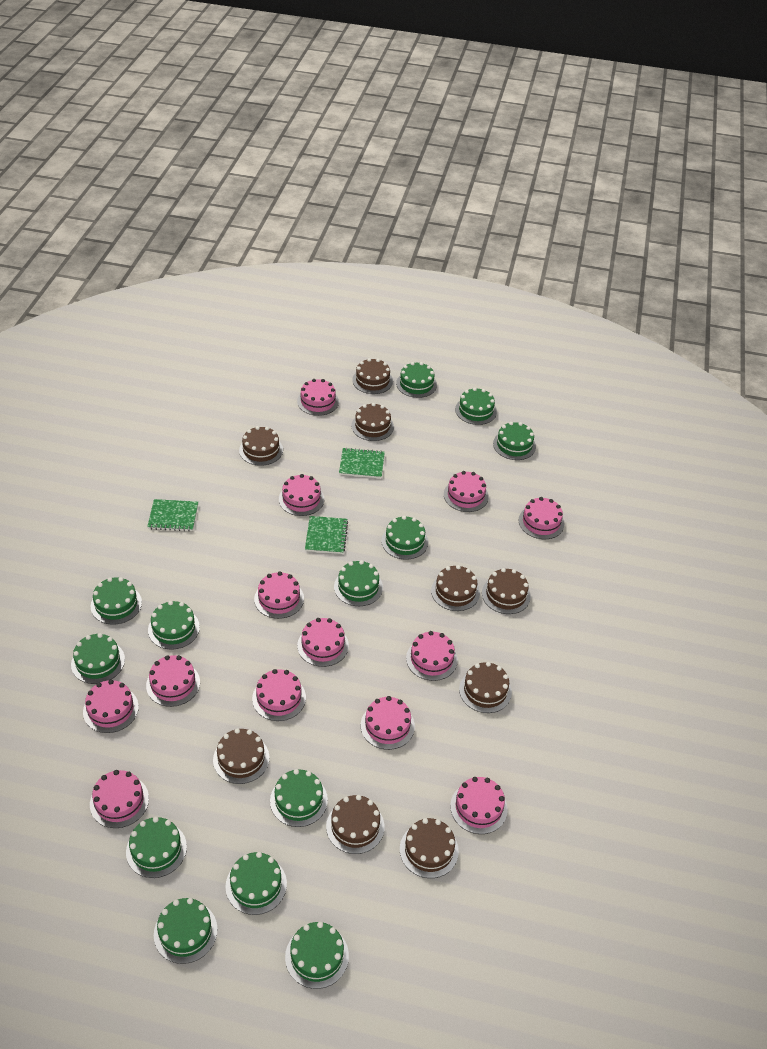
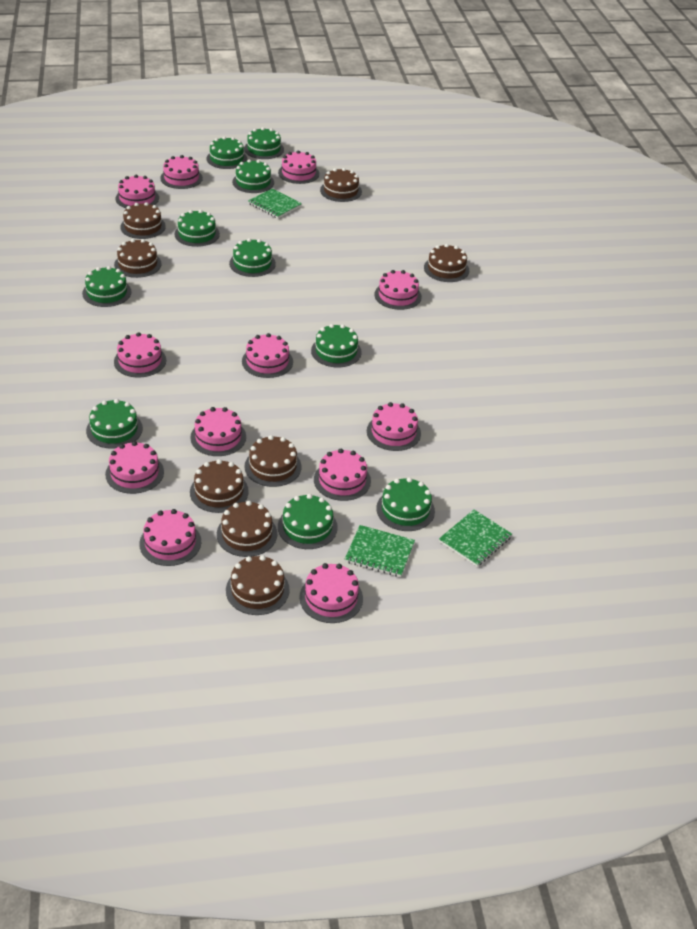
brown cake: 9 -> 8
green cake: 13 -> 10
pink cake: 13 -> 12

